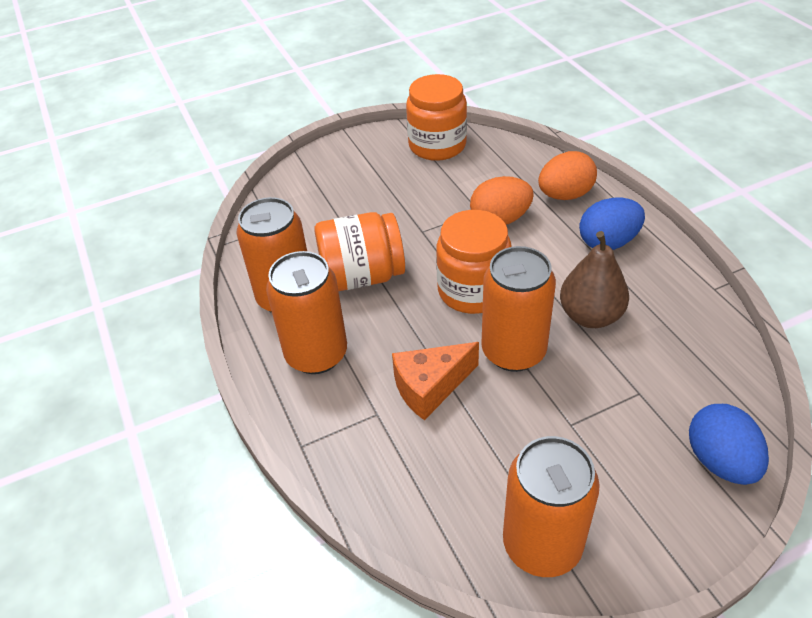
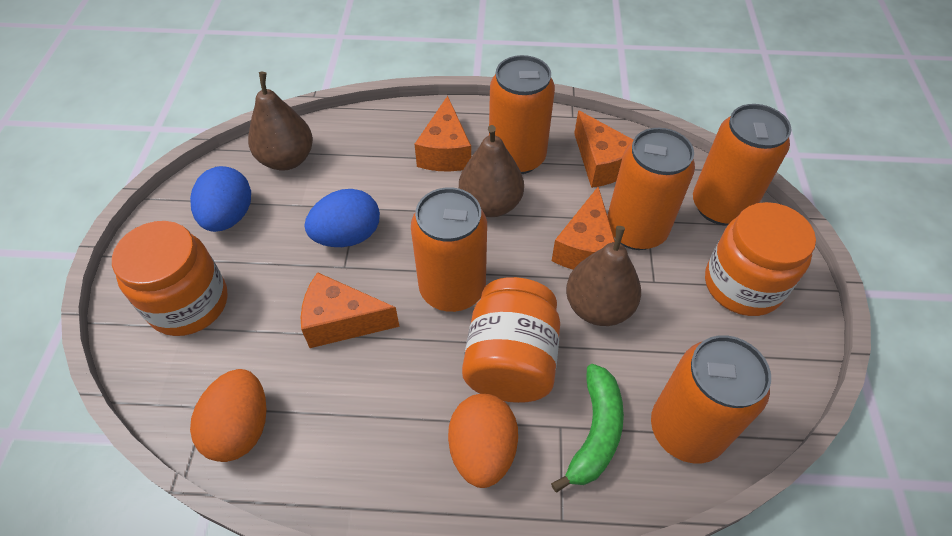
brown pear: 1 -> 3
green banana: 0 -> 1
orange can: 4 -> 5
orange cheese: 1 -> 4

